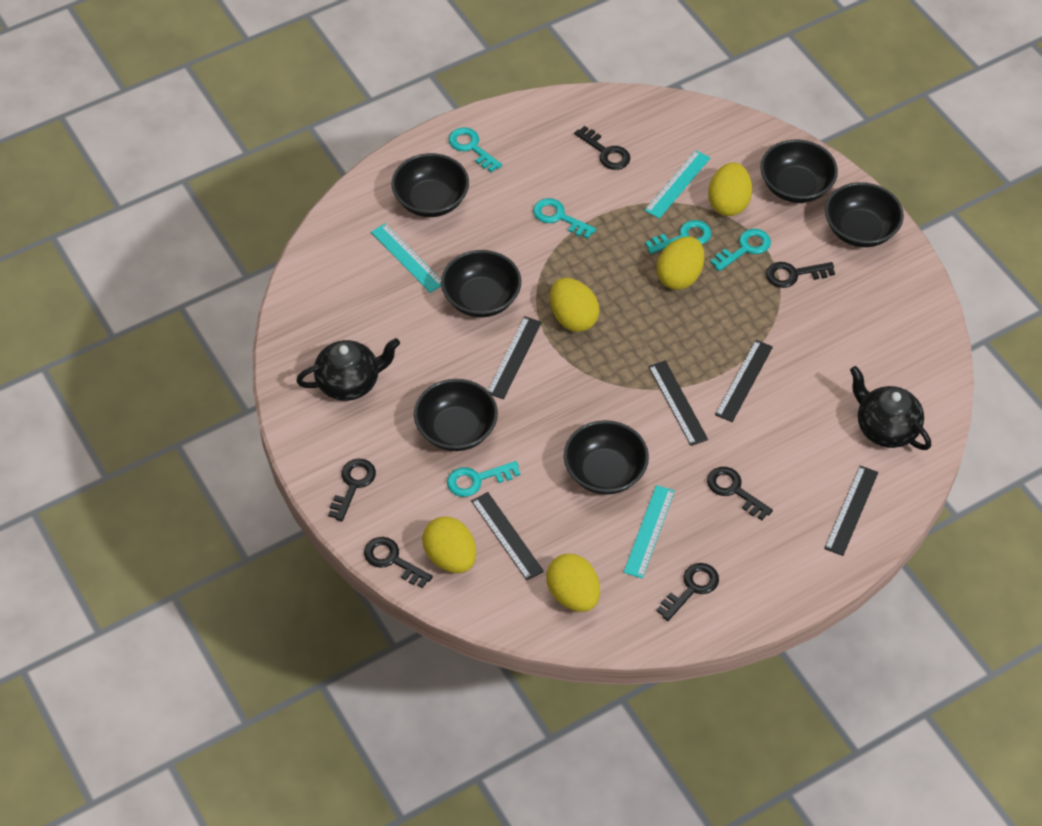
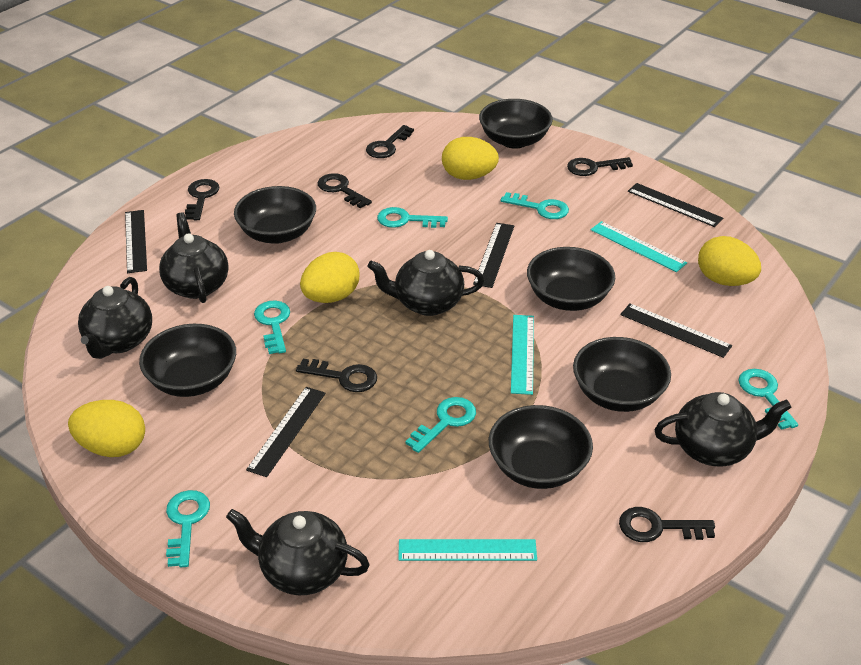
black teapot: 2 -> 5
turquoise key: 5 -> 6
yellow egg: 5 -> 4

